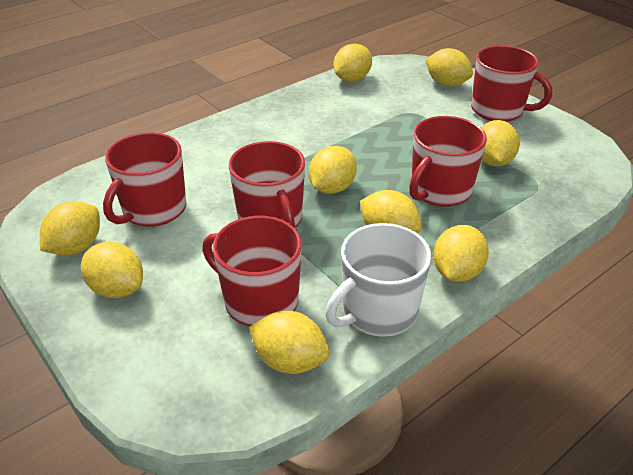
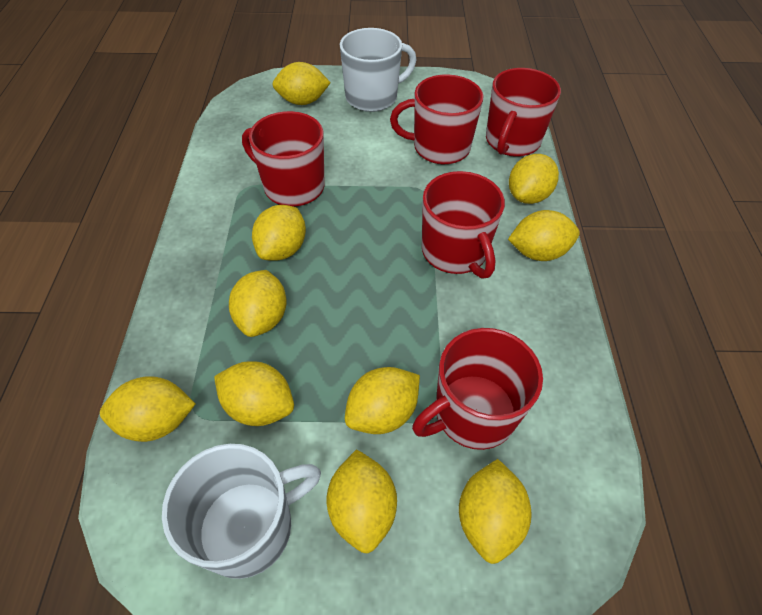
white mug: 1 -> 2
yellow lemon: 9 -> 10

